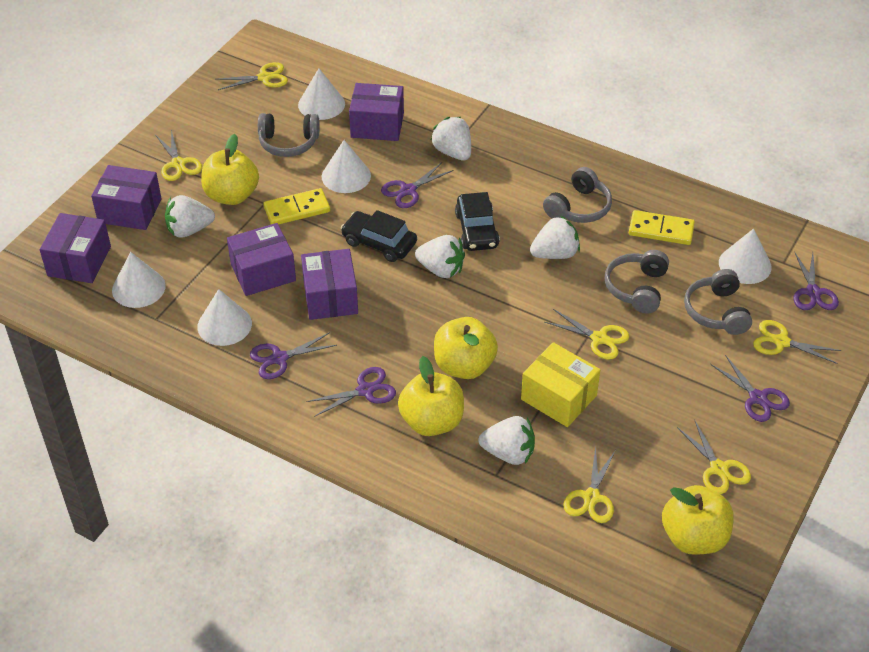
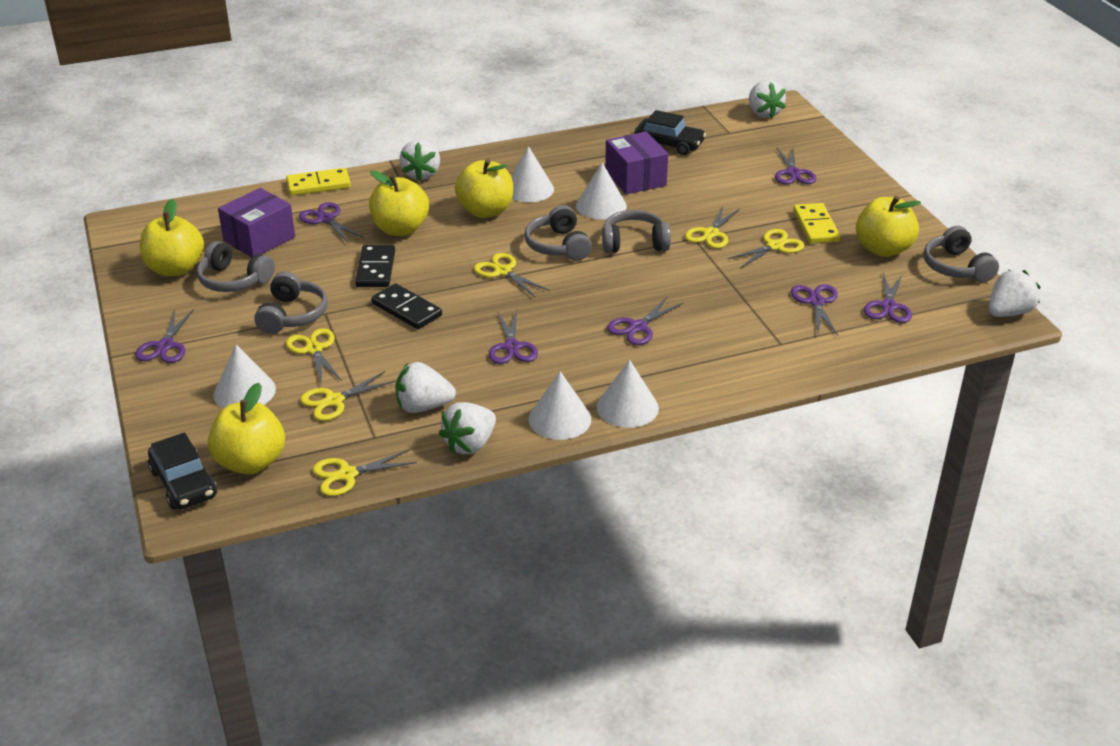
black domino: 0 -> 2
grey headphones: 4 -> 5
purple box: 5 -> 2
purple scissors: 5 -> 7
yellow apple: 4 -> 5
yellow box: 1 -> 0

